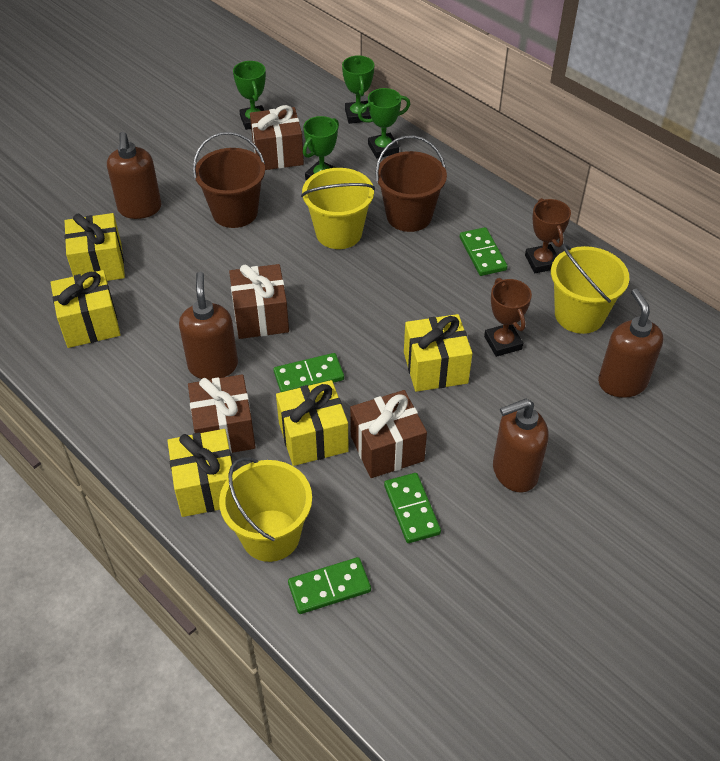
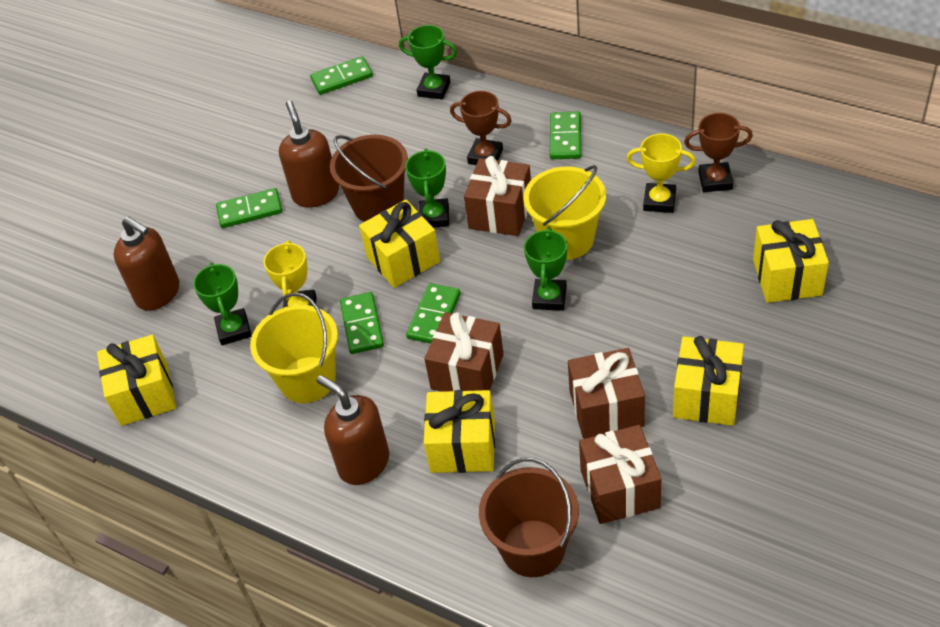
brown soap dispenser: 4 -> 3
green domino: 4 -> 5
yellow bucket: 3 -> 2
yellow trophy: 0 -> 2

